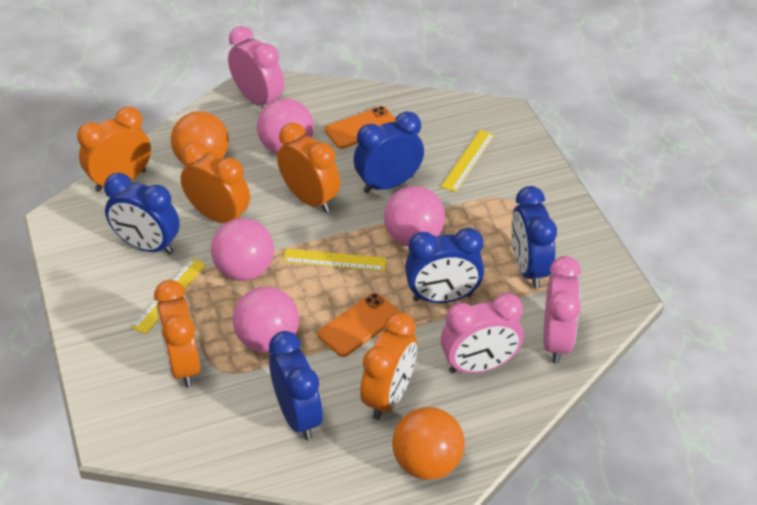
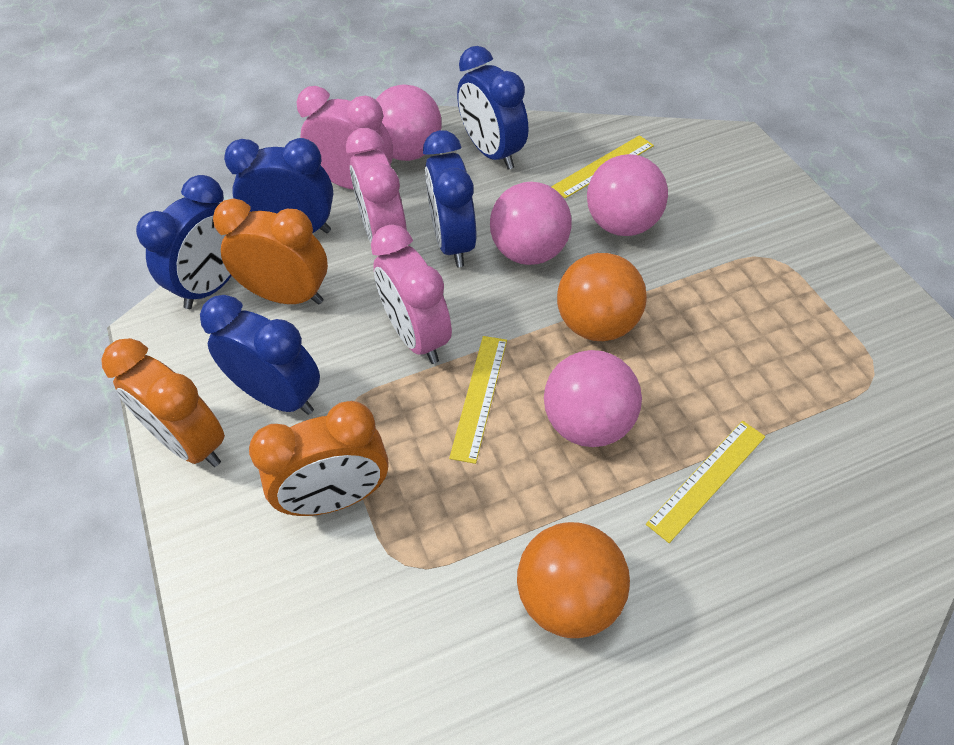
orange clock: 5 -> 3
orange phone: 2 -> 0

